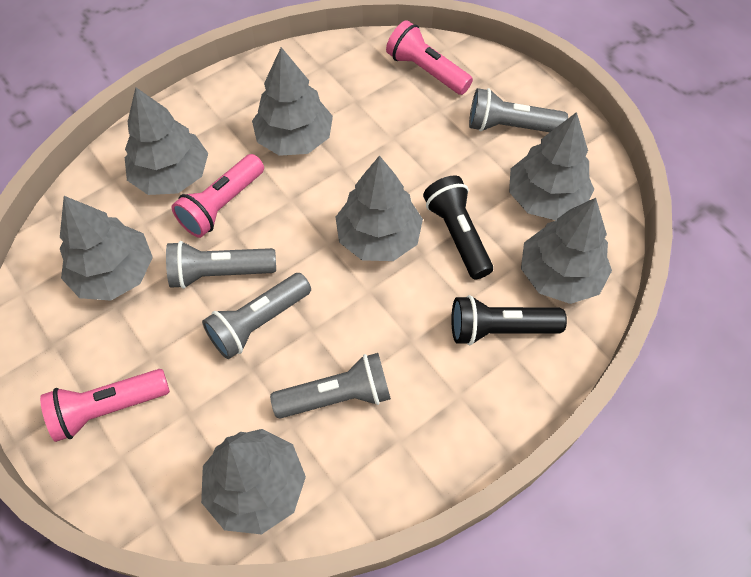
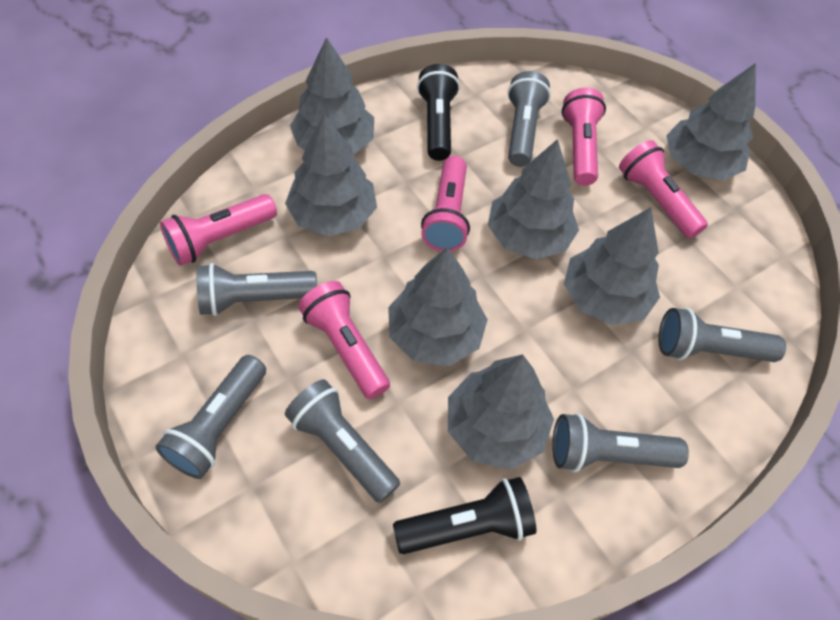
grey flashlight: 4 -> 6
pink flashlight: 3 -> 5

